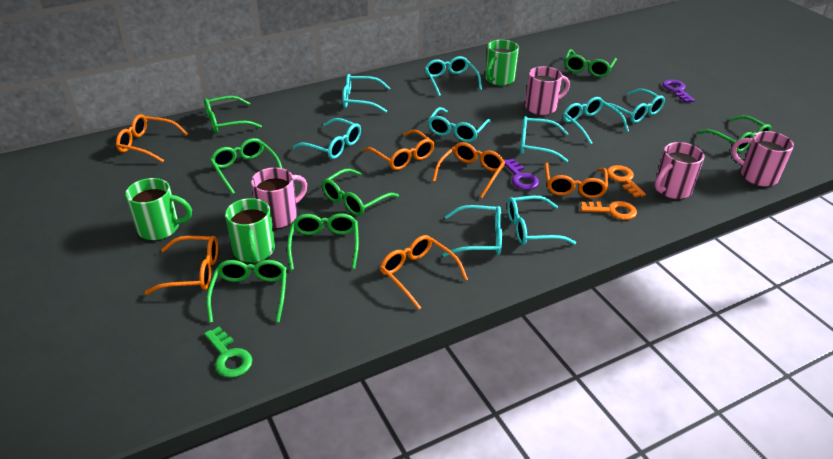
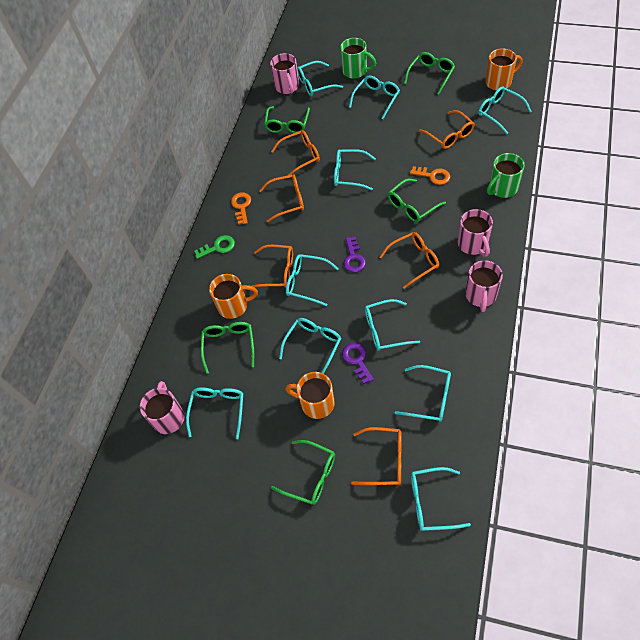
green glasses: 7 -> 5
green mug: 3 -> 2
orange mug: 0 -> 3
turquoise glasses: 9 -> 10

